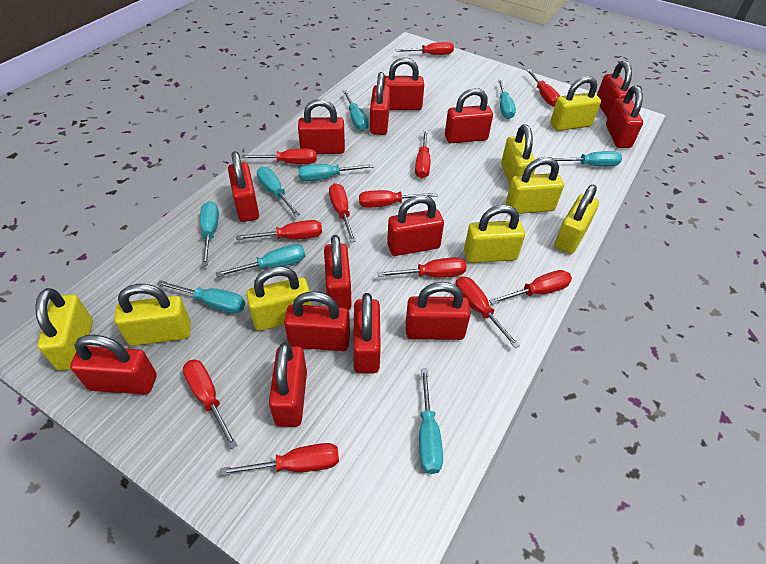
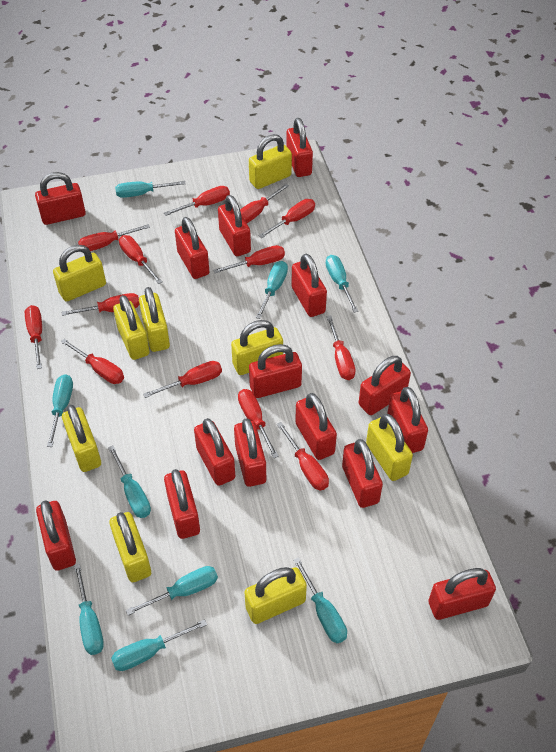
red padlock: 14 -> 15
red screwdriver: 12 -> 13
yellow padlock: 8 -> 9

